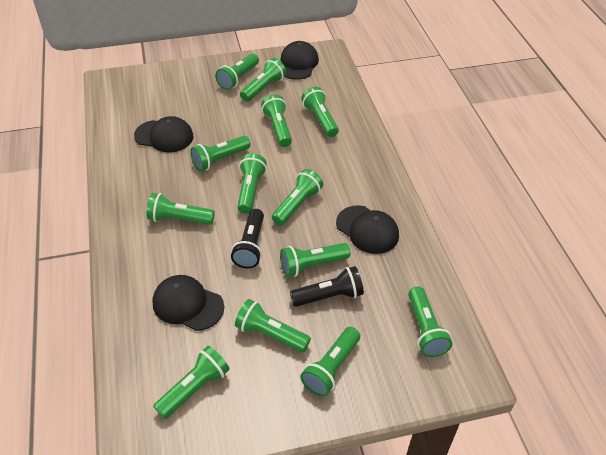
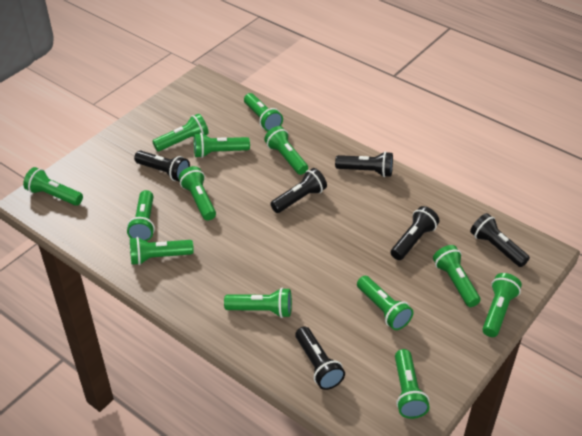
black cap: 4 -> 0
black flashlight: 2 -> 6

